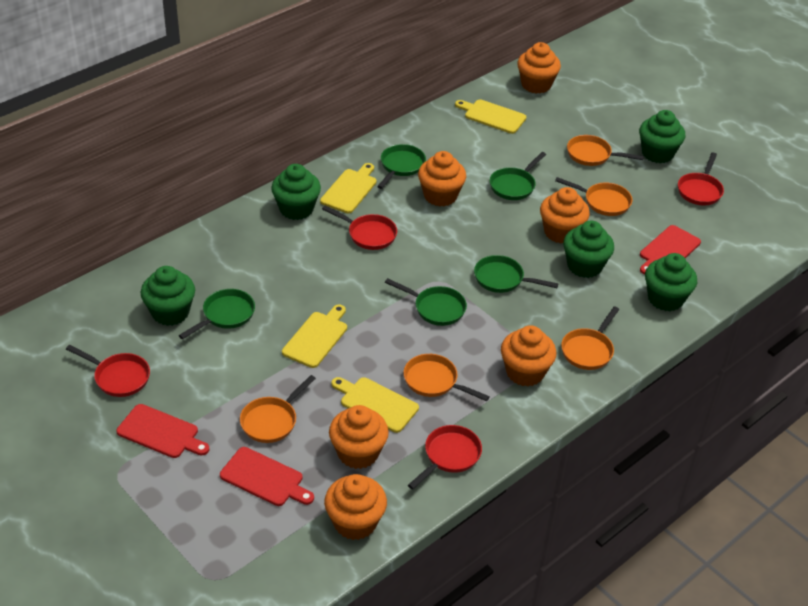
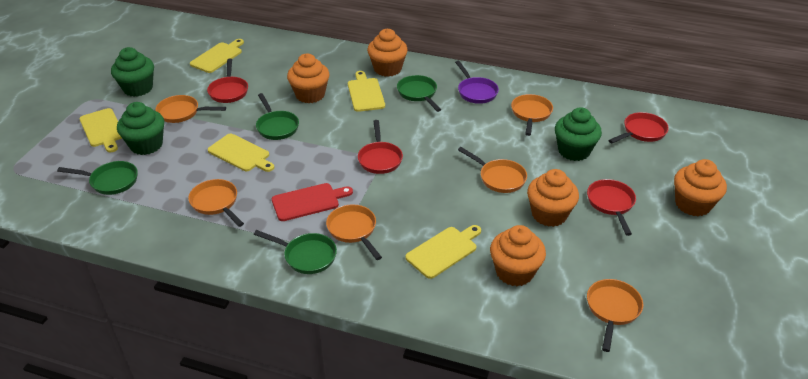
green cupcake: 5 -> 3
green pan: 5 -> 4
orange cupcake: 6 -> 5
orange pan: 5 -> 6
purple pan: 0 -> 1
red cutting board: 3 -> 1
yellow cutting board: 4 -> 5

